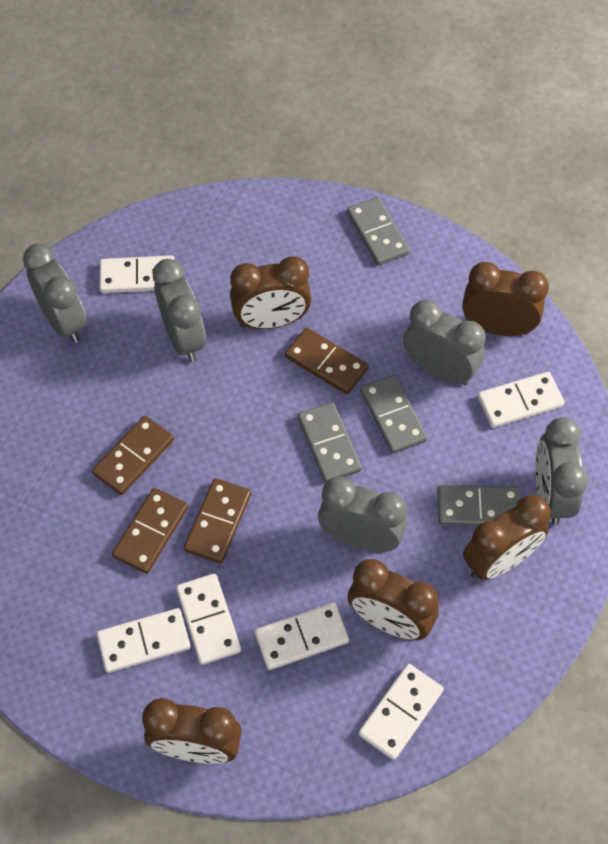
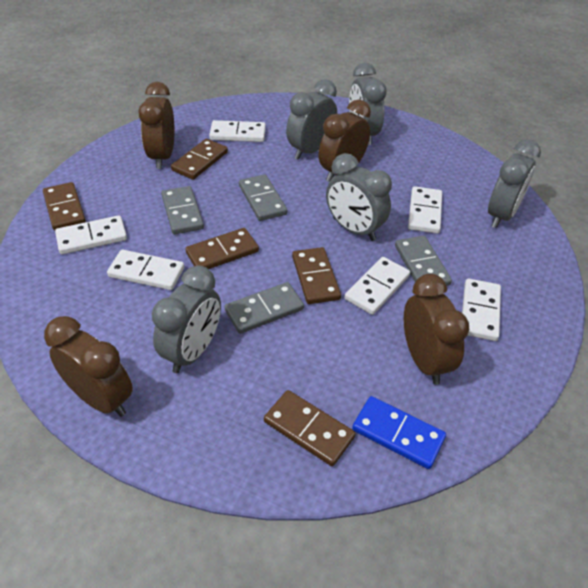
blue domino: 0 -> 1
brown clock: 5 -> 4
brown domino: 4 -> 5

